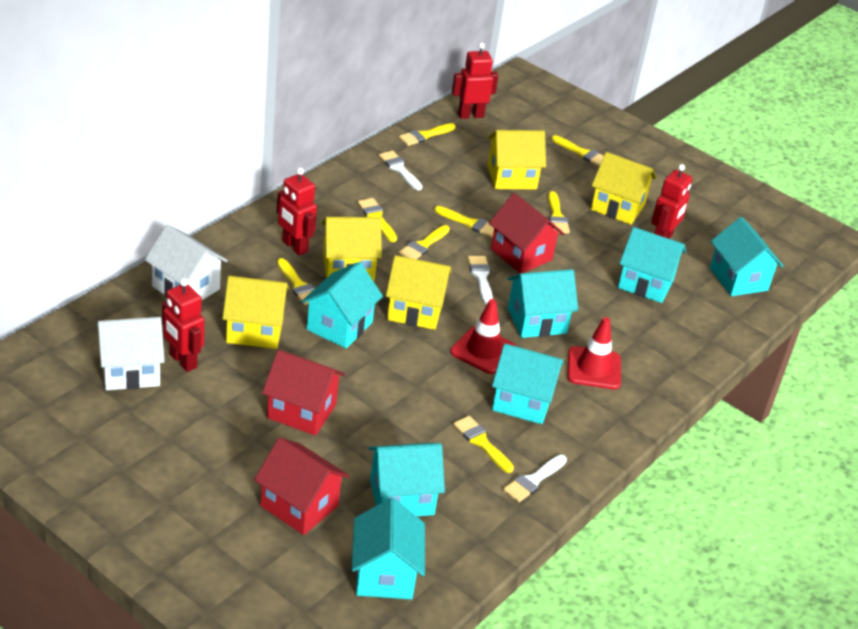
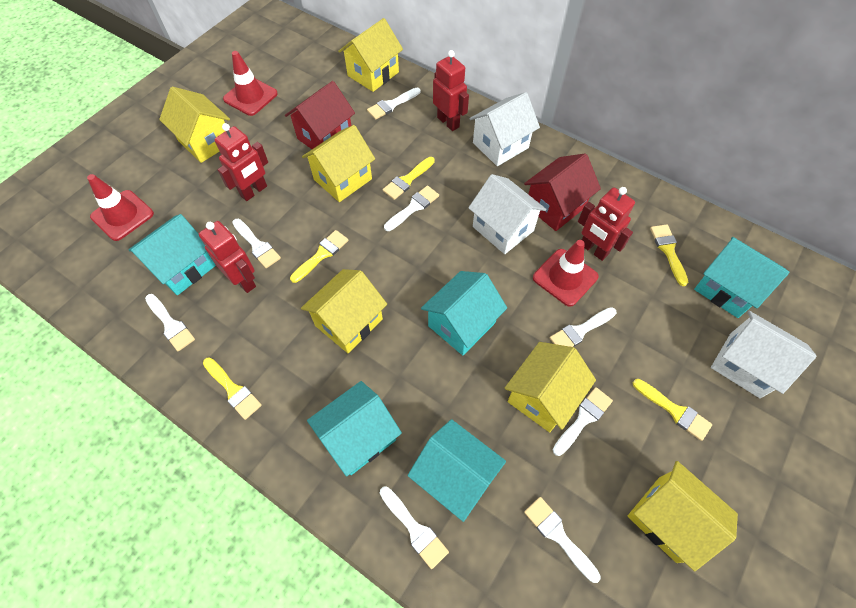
red house: 3 -> 2
red traffic cone: 2 -> 3
turquoise house: 7 -> 5
white brush: 3 -> 8
white house: 2 -> 3
yellow brush: 8 -> 5
yellow house: 5 -> 6

